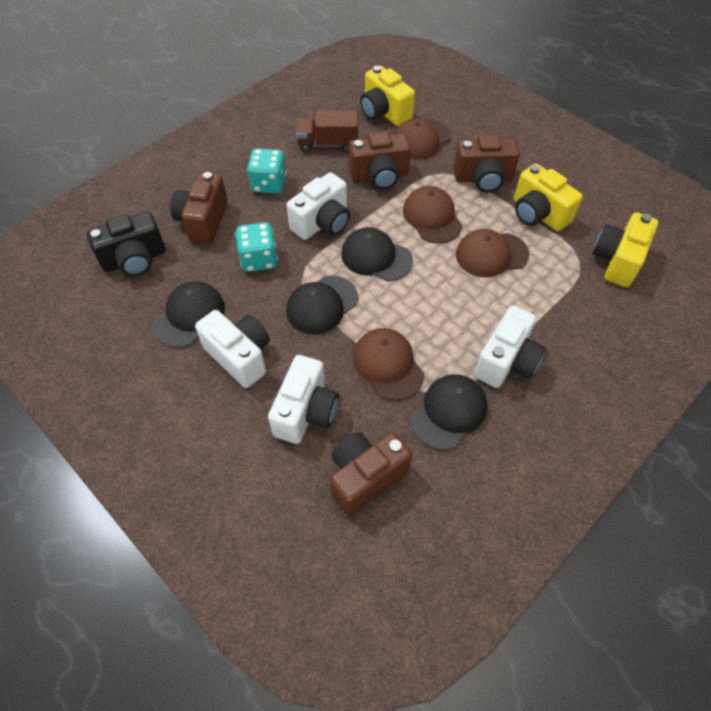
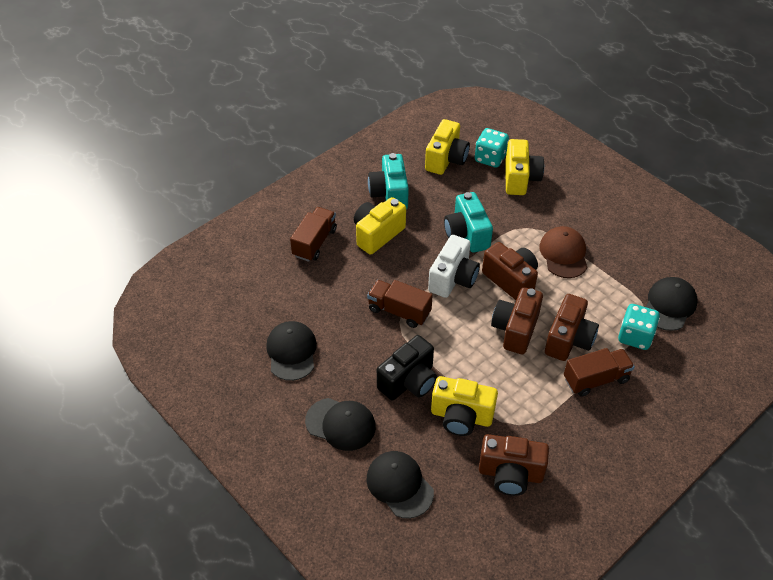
brown cap: 4 -> 1
brown truck: 1 -> 3
turquoise camera: 0 -> 2
white camera: 4 -> 1
yellow camera: 3 -> 4

